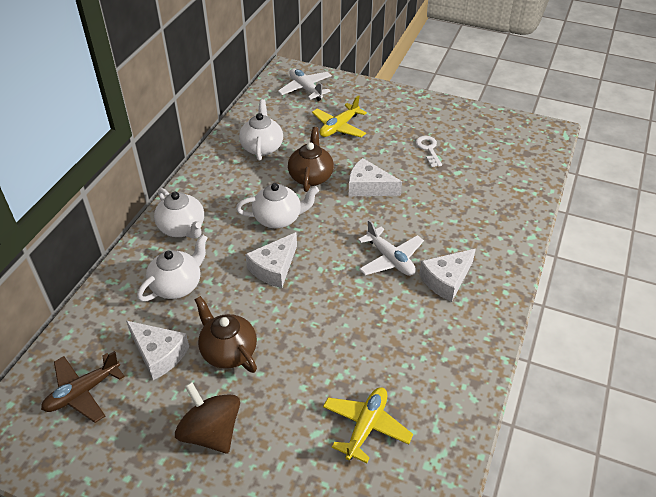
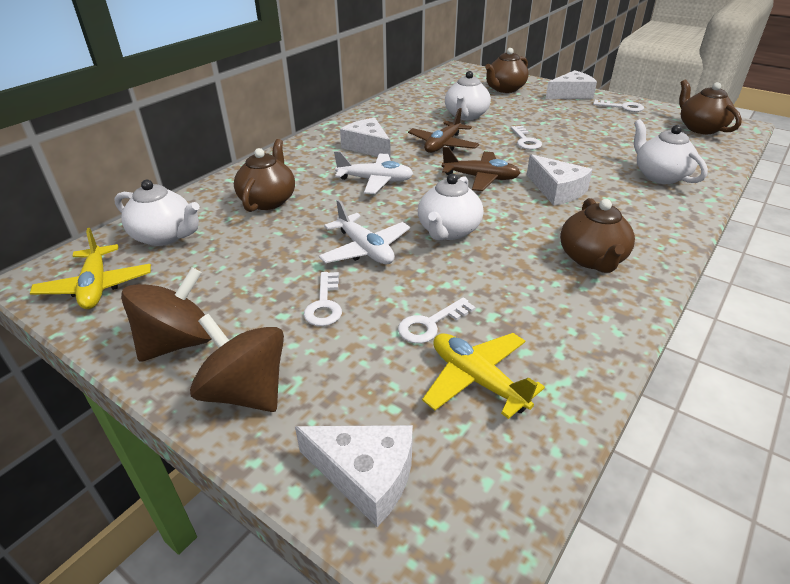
brown plane: 1 -> 2
brown spinning top: 1 -> 2
brown teapot: 2 -> 4
white key: 1 -> 4

